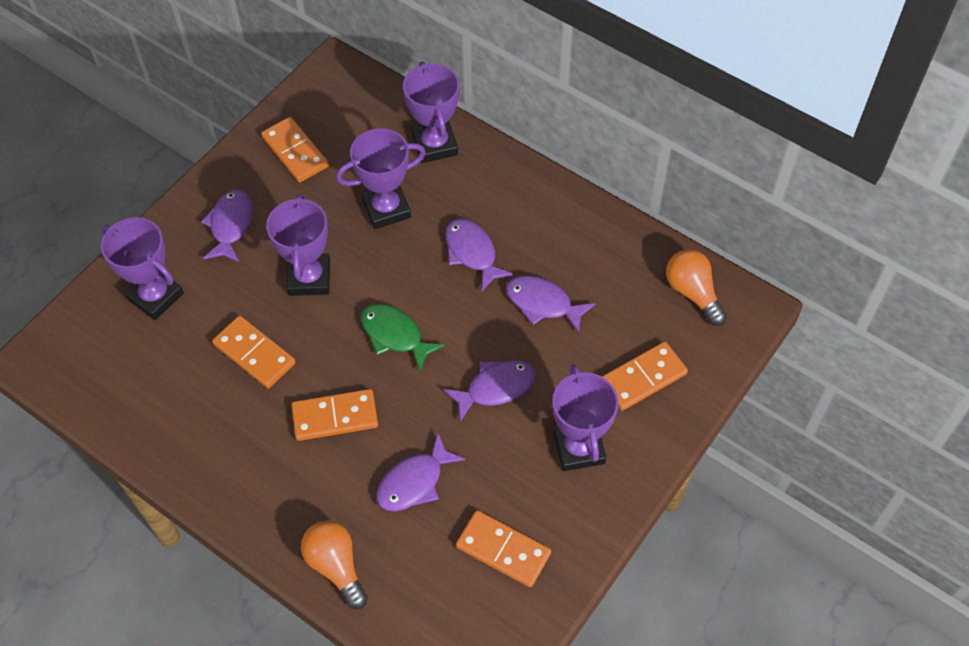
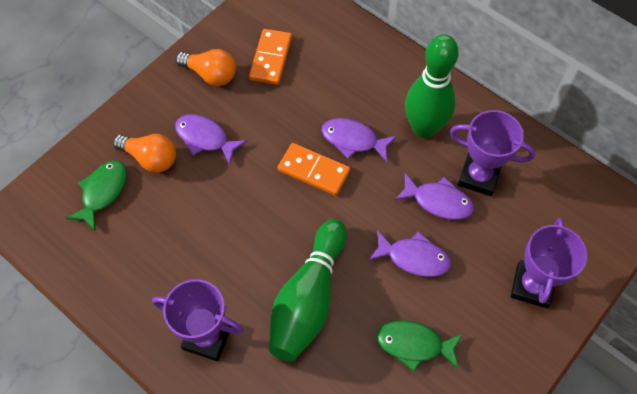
green bowling pin: 0 -> 2
green fish: 1 -> 2
orange domino: 5 -> 2
purple fish: 5 -> 4
purple trophy: 5 -> 3

